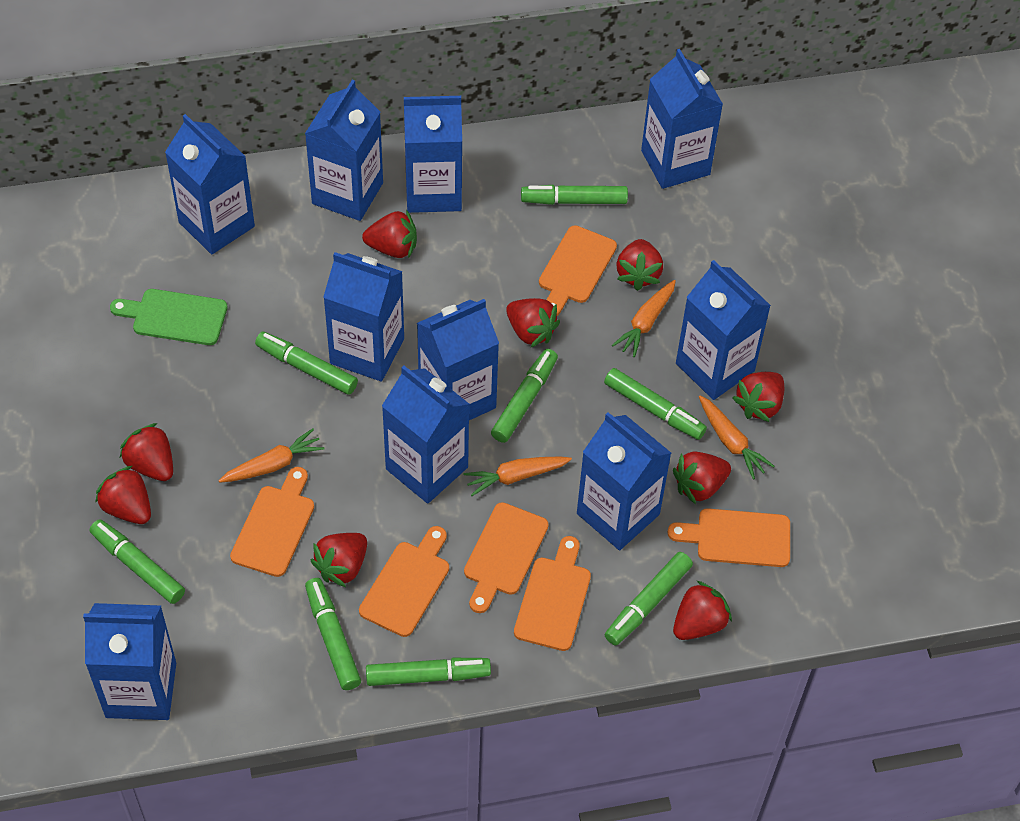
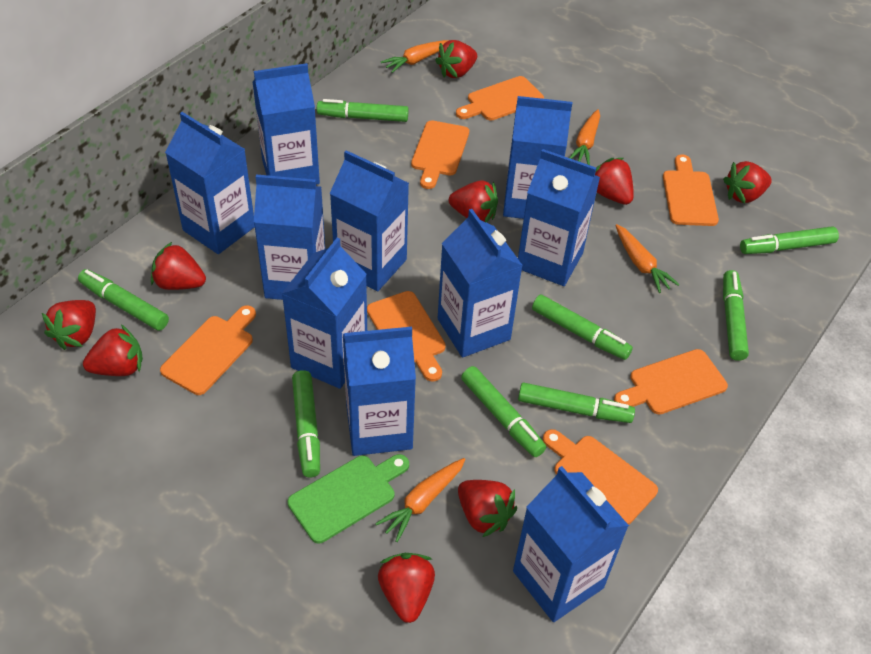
orange cutting board: 6 -> 7

